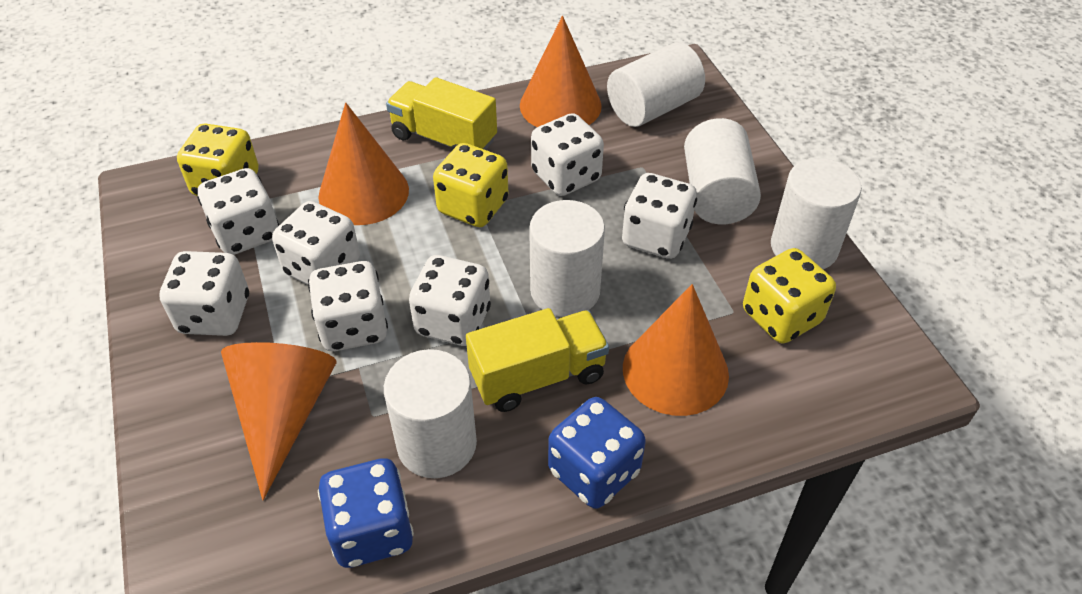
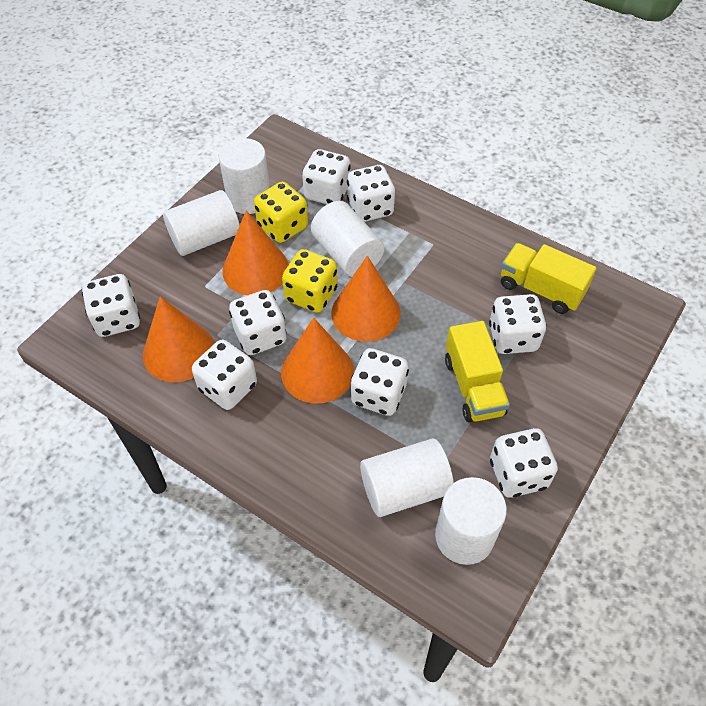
blue dice: 2 -> 0
white dice: 7 -> 8
yellow dice: 3 -> 2

